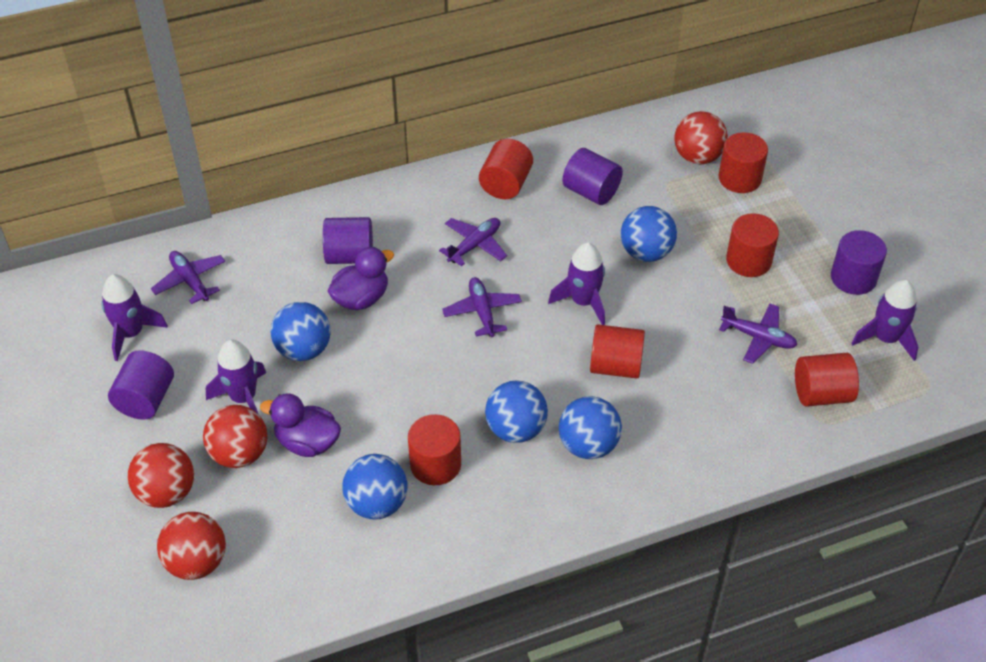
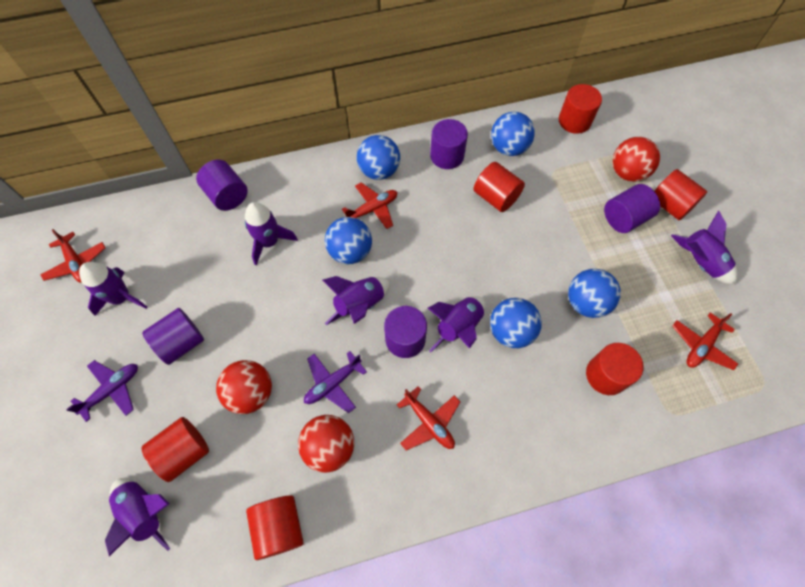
purple cylinder: 4 -> 5
purple duck: 2 -> 0
purple plane: 4 -> 2
purple rocket: 4 -> 6
red ball: 4 -> 3
red plane: 0 -> 4

